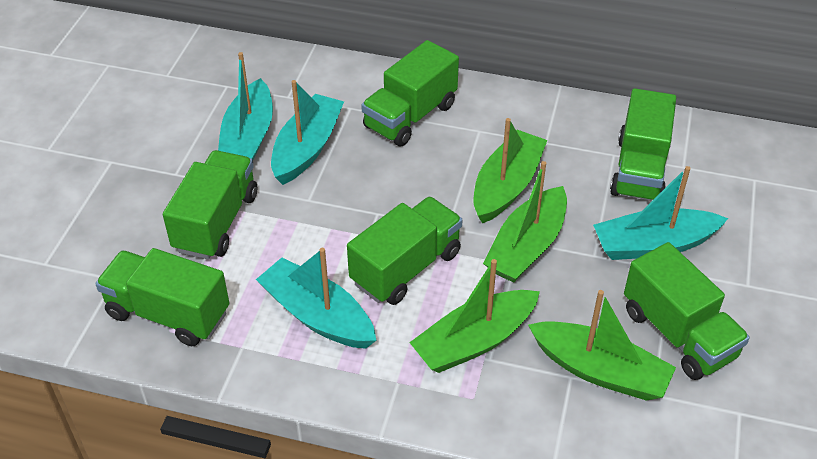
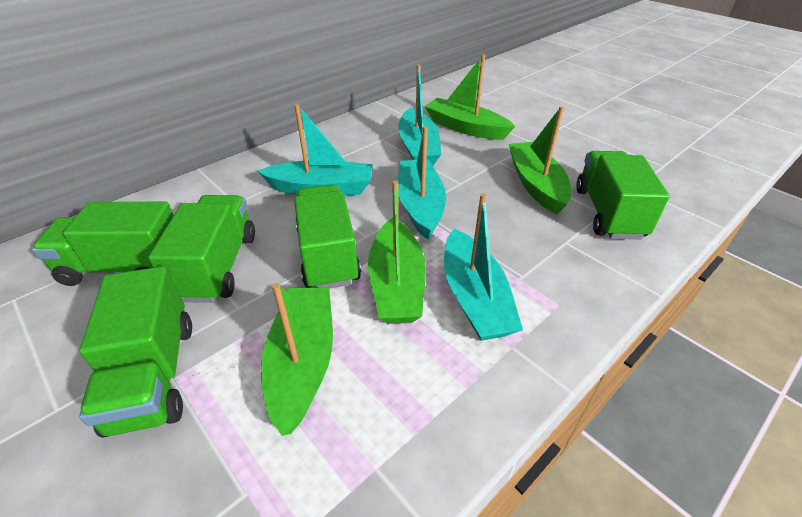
green truck: 6 -> 5

